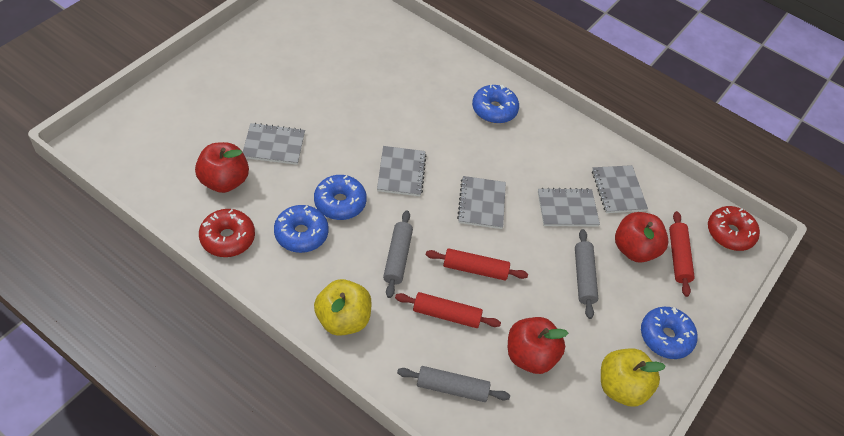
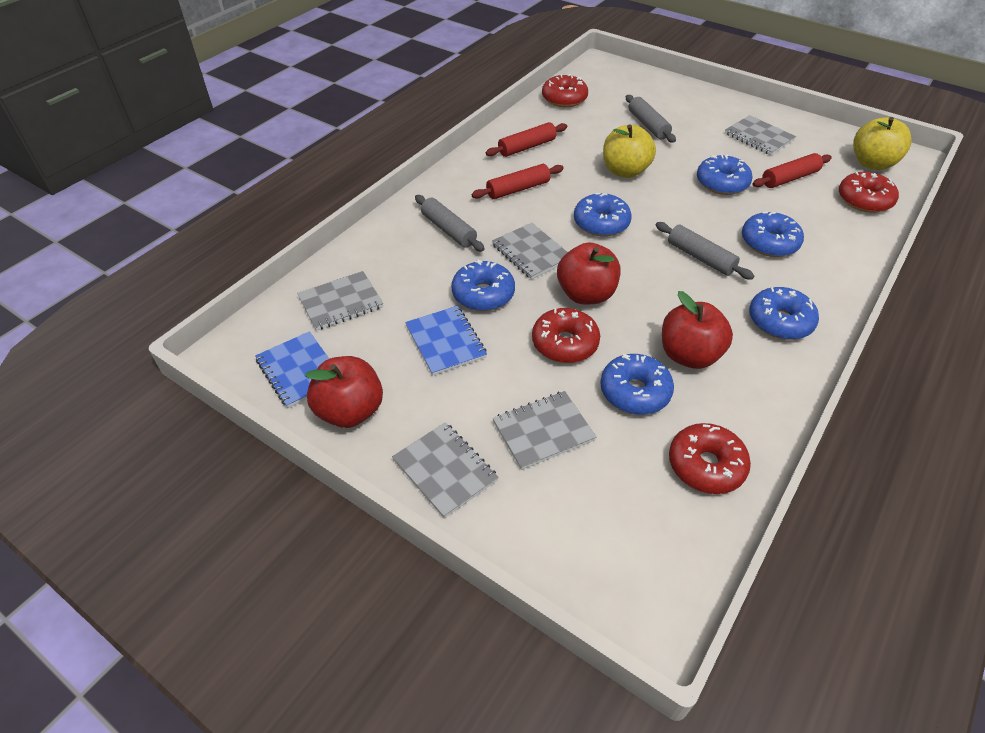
blue donut: 4 -> 6
blue notebook: 0 -> 2
red donut: 2 -> 4

